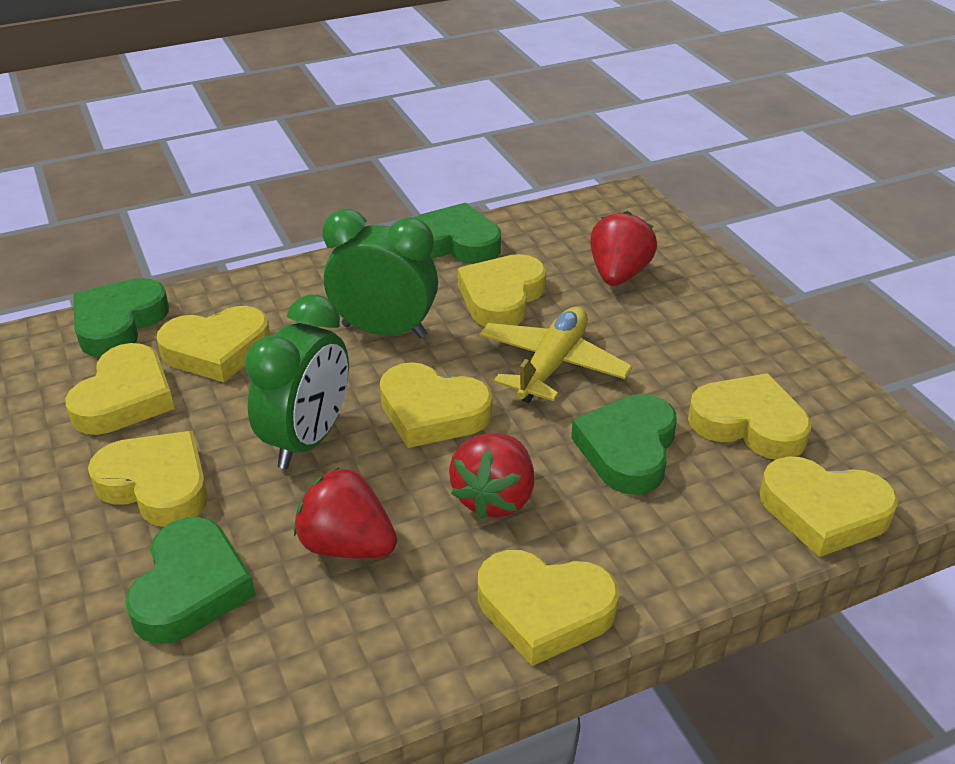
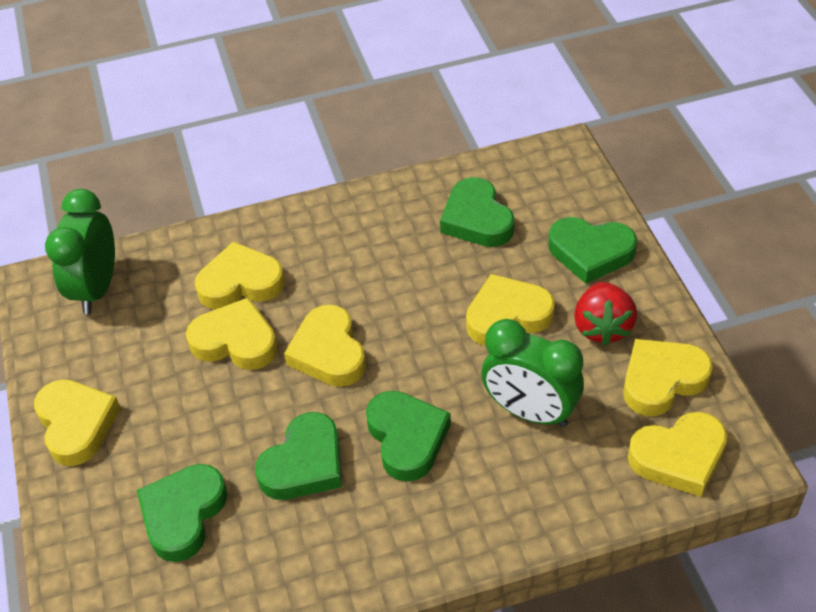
green heart: 4 -> 5
red strawberry: 3 -> 1
yellow heart: 8 -> 7
yellow plane: 1 -> 0

